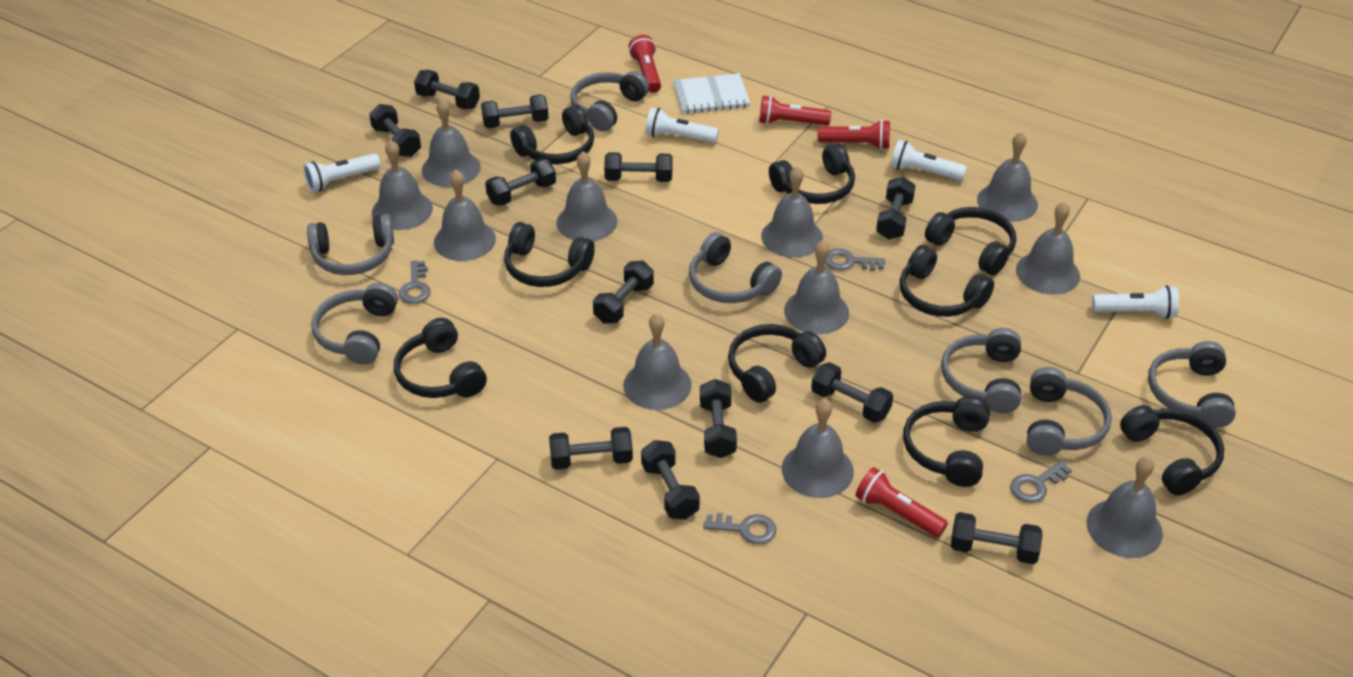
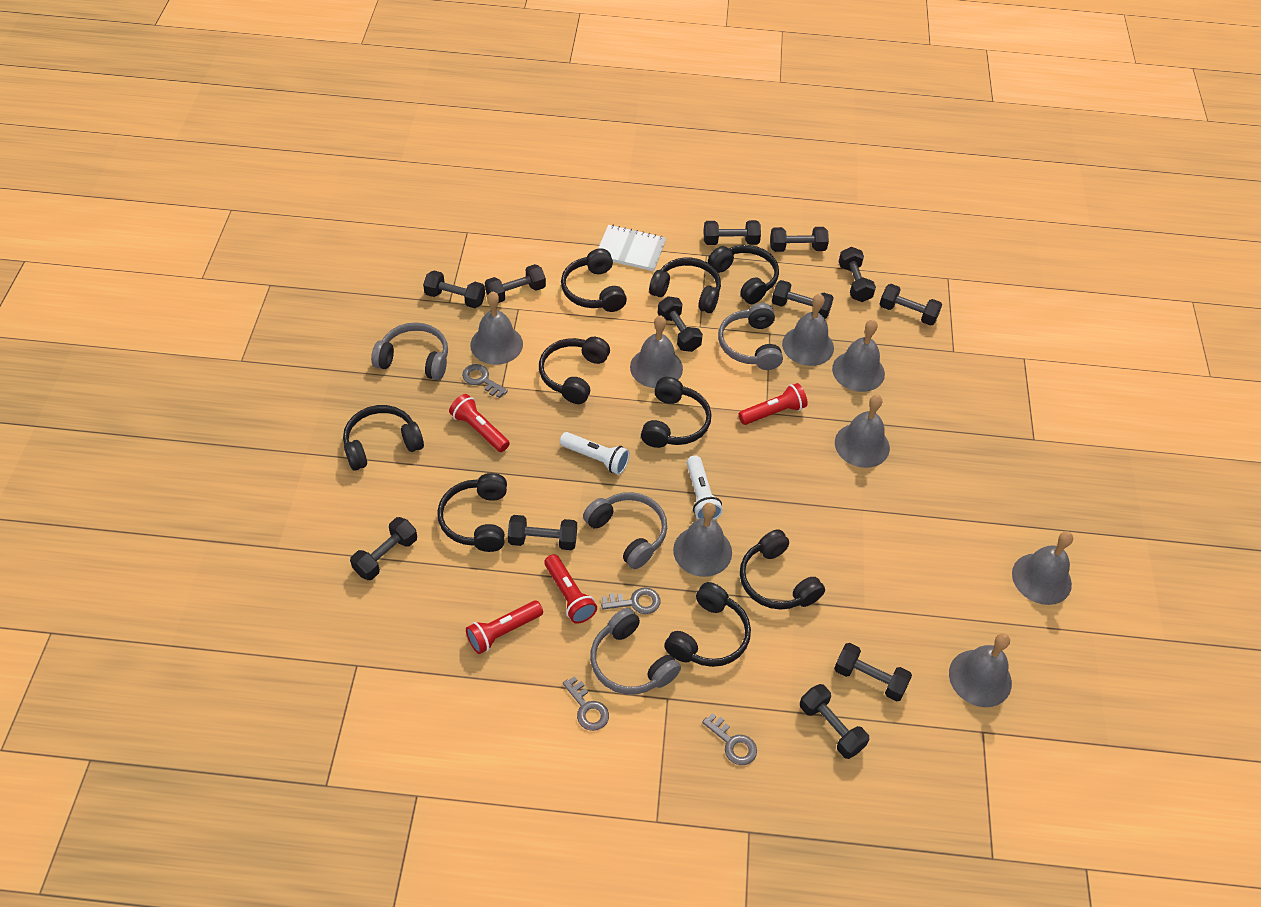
grey bell: 11 -> 8
grey headphones: 7 -> 4
white flashlight: 4 -> 2

